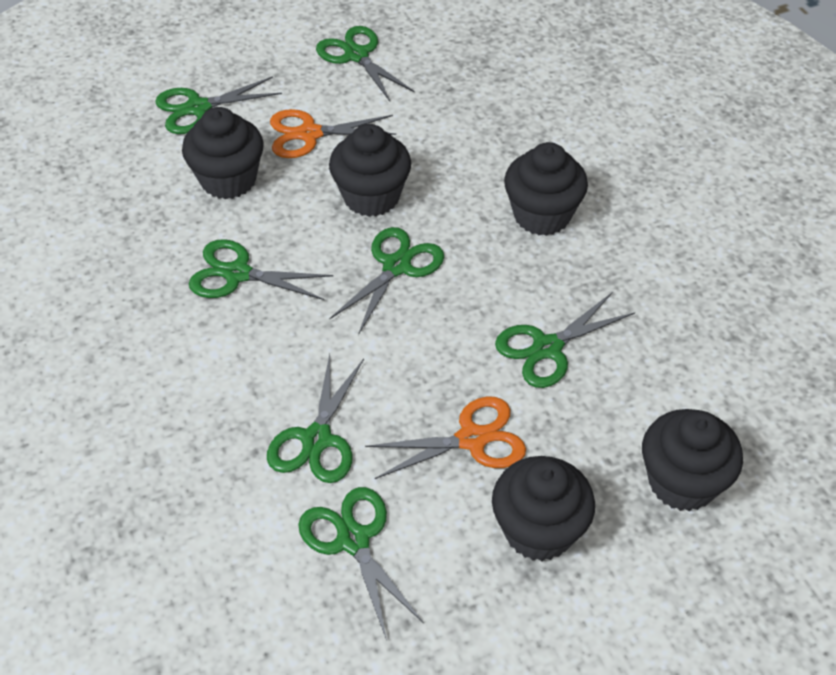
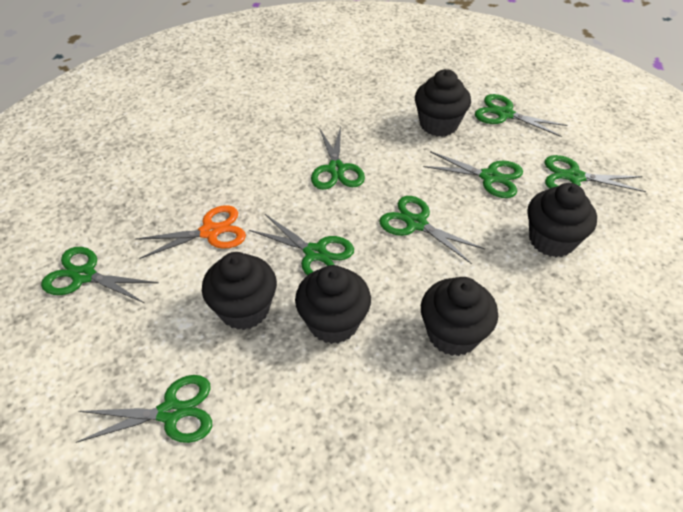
green scissors: 7 -> 8
orange scissors: 2 -> 1

